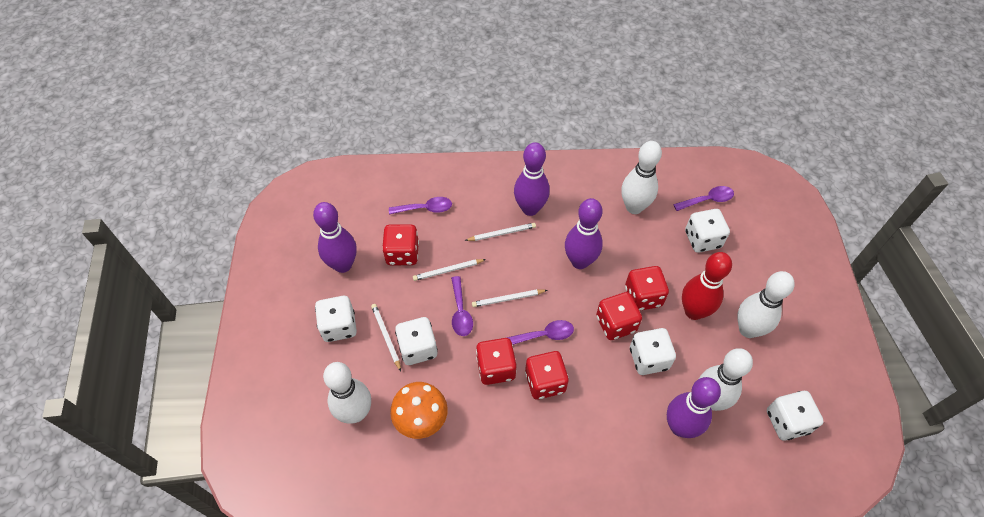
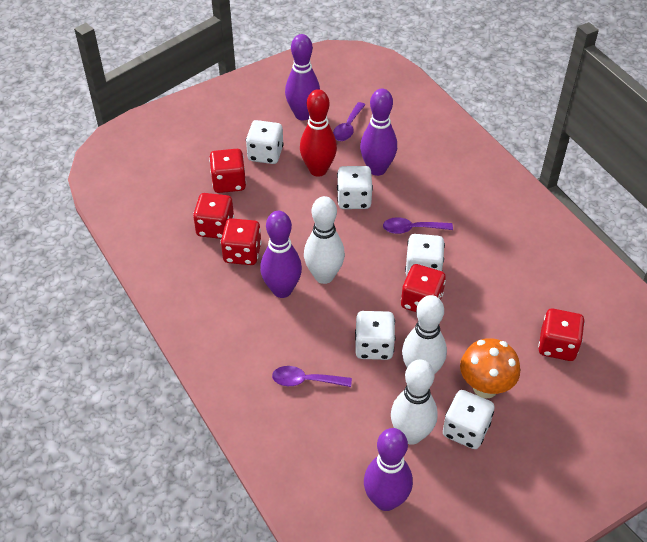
purple spoon: 4 -> 3
white bowling pin: 4 -> 3
white pencil: 4 -> 0

